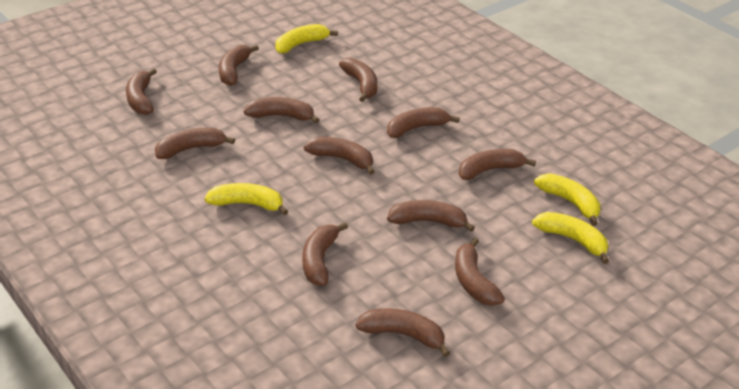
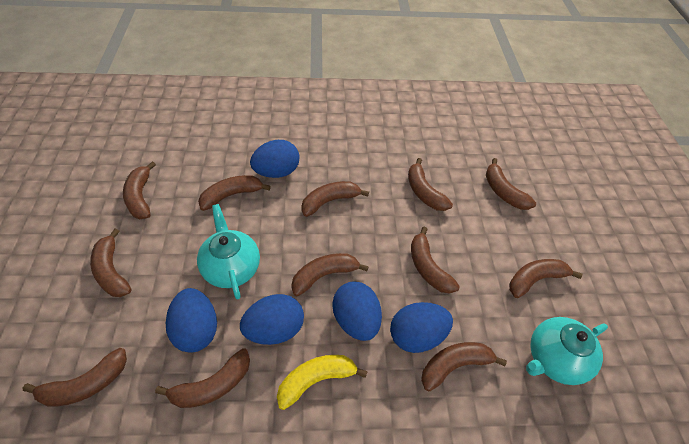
blue egg: 0 -> 5
turquoise teapot: 0 -> 2
yellow banana: 4 -> 1

